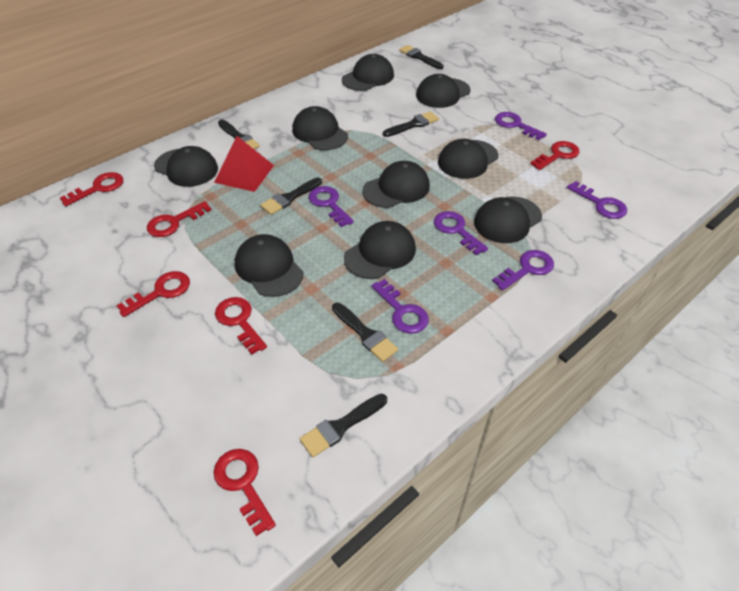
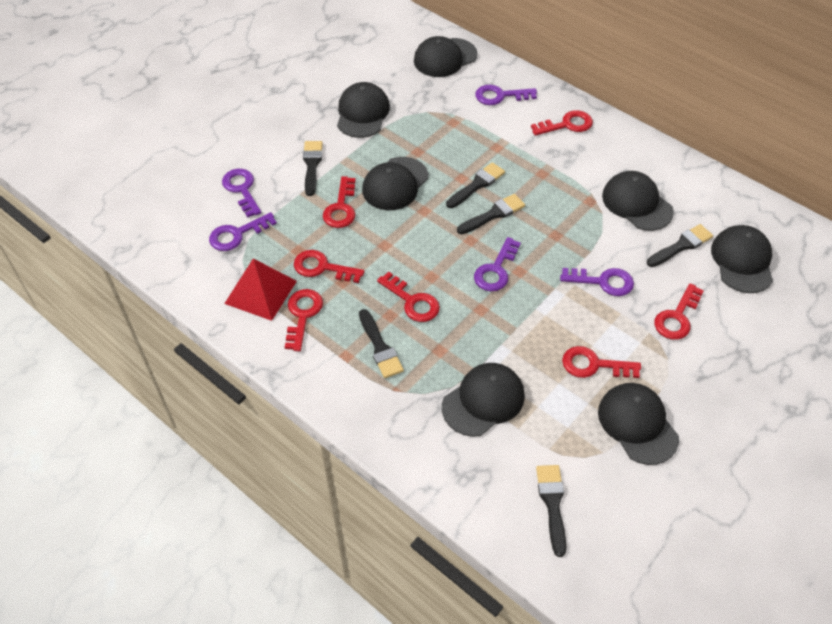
black cap: 9 -> 7
purple key: 6 -> 5
red key: 6 -> 7

